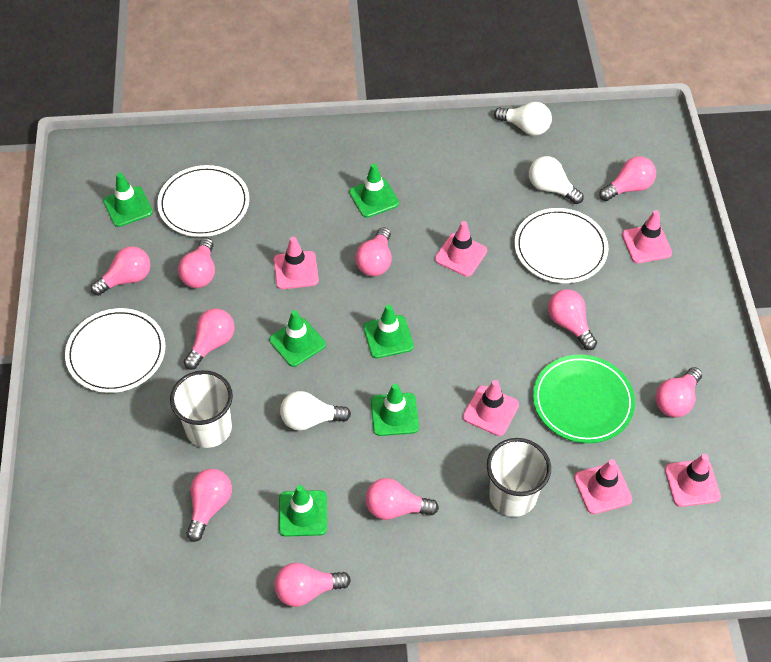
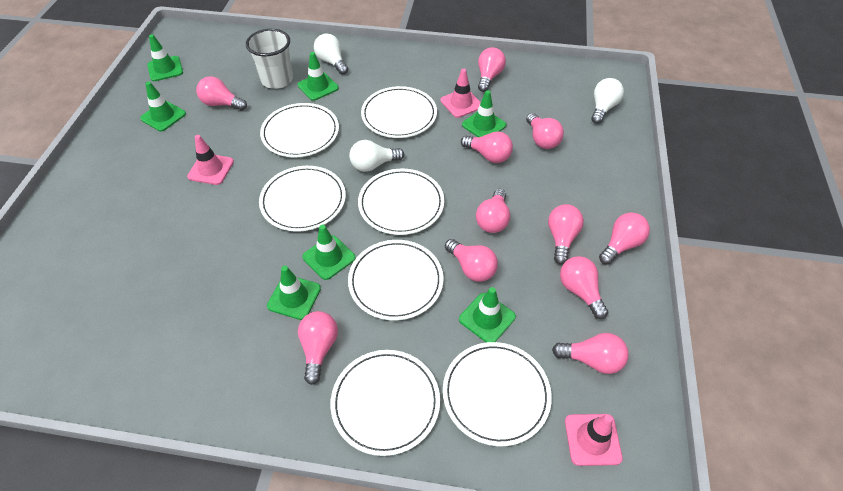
green plate: 1 -> 0
green traffic cone: 6 -> 7
pink light bulb: 10 -> 11
pink traffic cone: 6 -> 3
white cup: 2 -> 1
white plate: 3 -> 7

